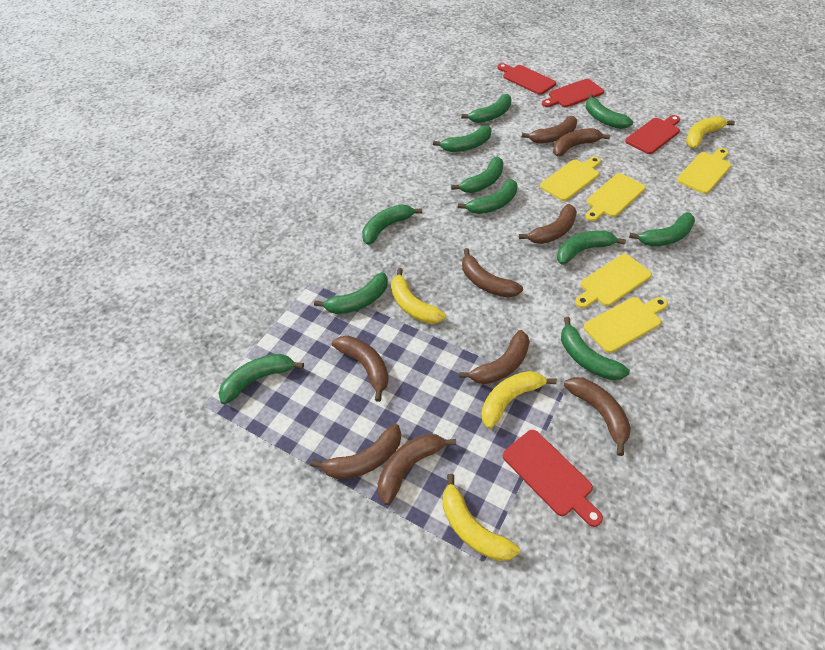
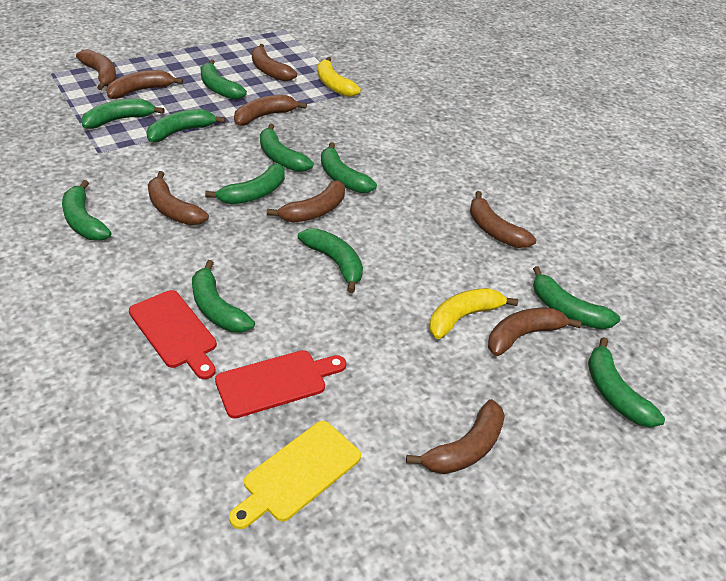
red cutting board: 4 -> 2
yellow banana: 4 -> 2
yellow cutting board: 5 -> 1

